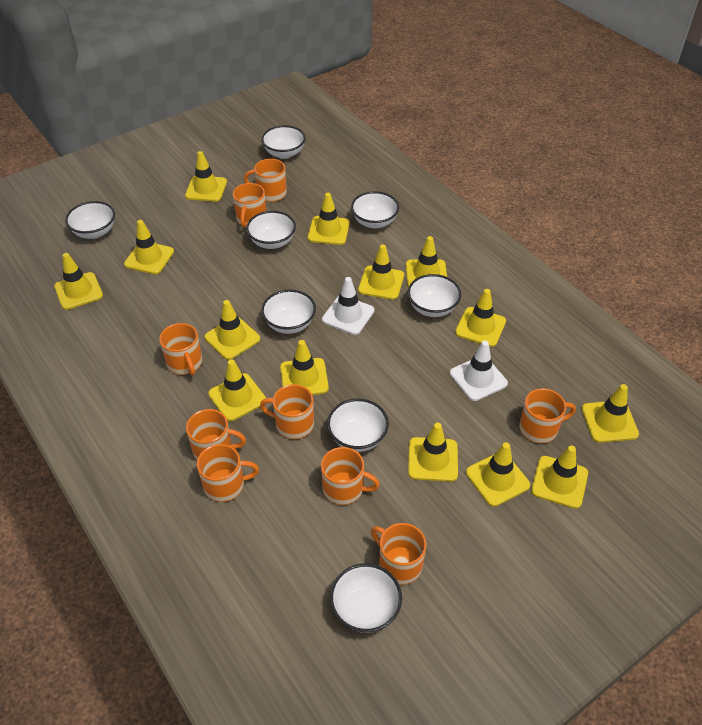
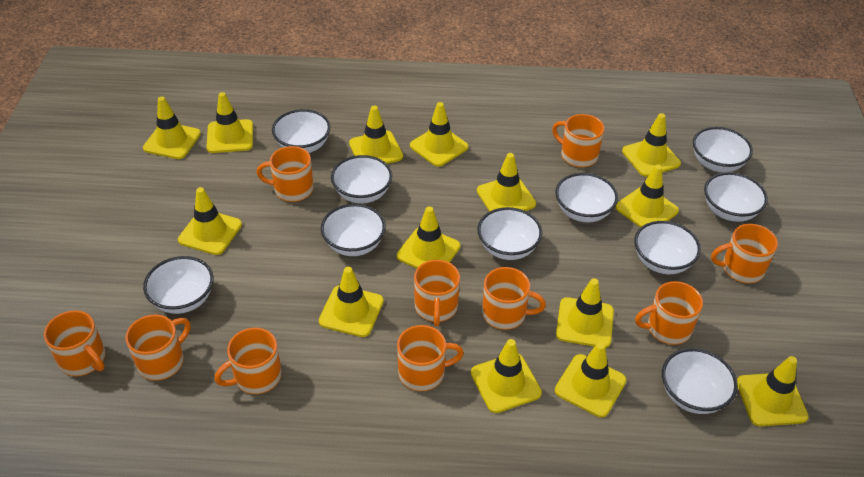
orange mug: 9 -> 10
white bowl: 8 -> 10
white traffic cone: 2 -> 0

